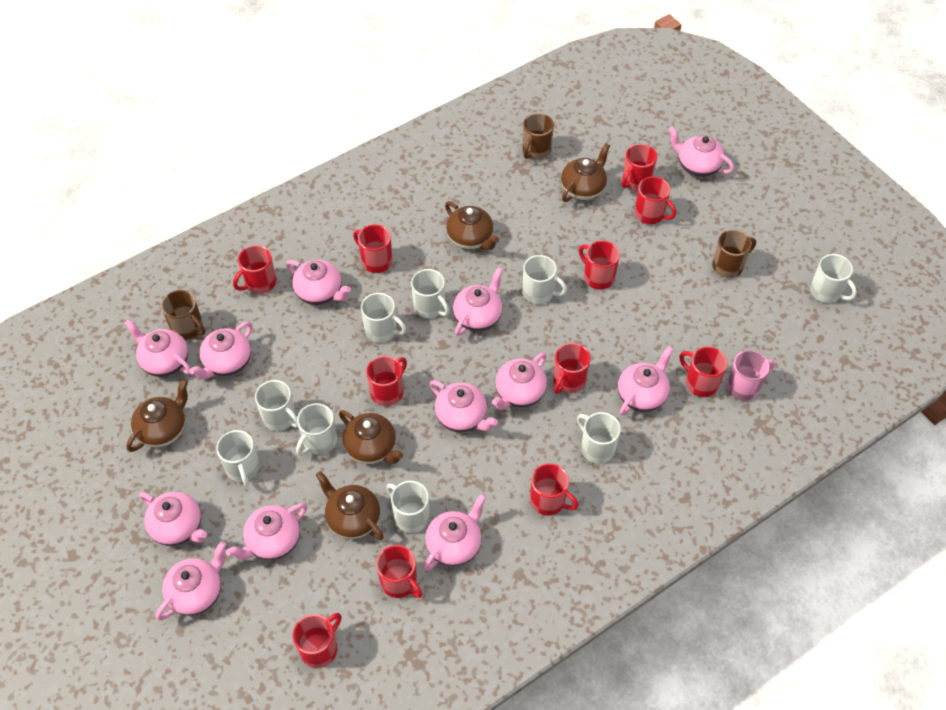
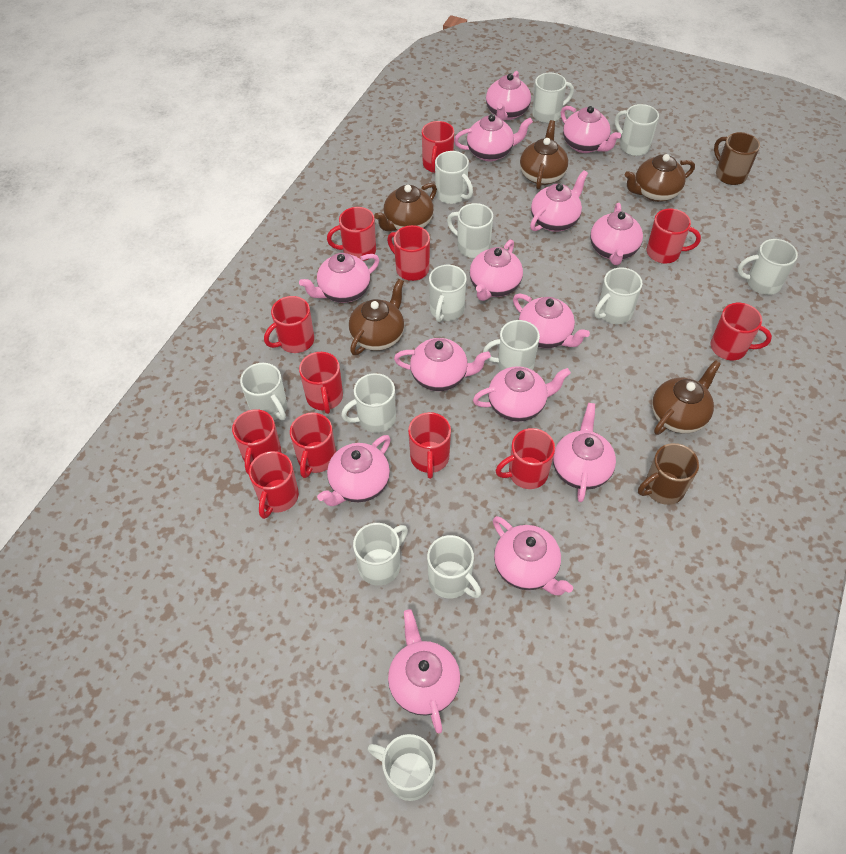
brown mug: 3 -> 2
pink mug: 1 -> 0
pink teapot: 12 -> 14
red mug: 11 -> 12
white mug: 9 -> 13

